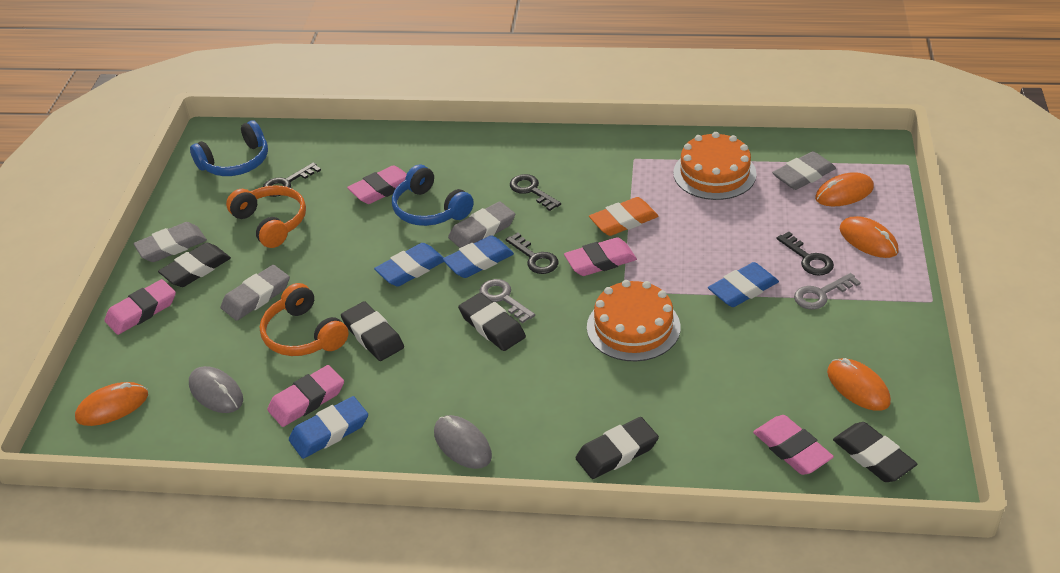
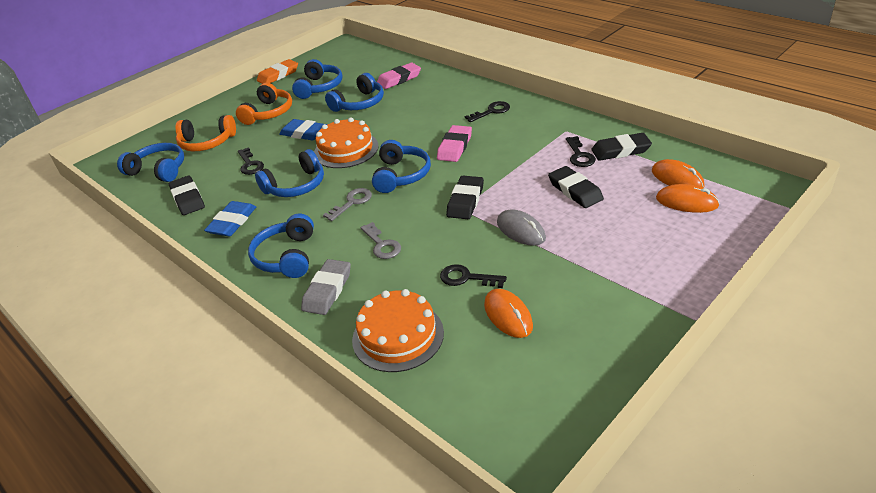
black eraser: 5 -> 4
blue eraser: 4 -> 2
blue headphones: 2 -> 6
grey eraser: 4 -> 1
grey mouse: 2 -> 1
orange mouse: 4 -> 3
pink eraser: 5 -> 2

